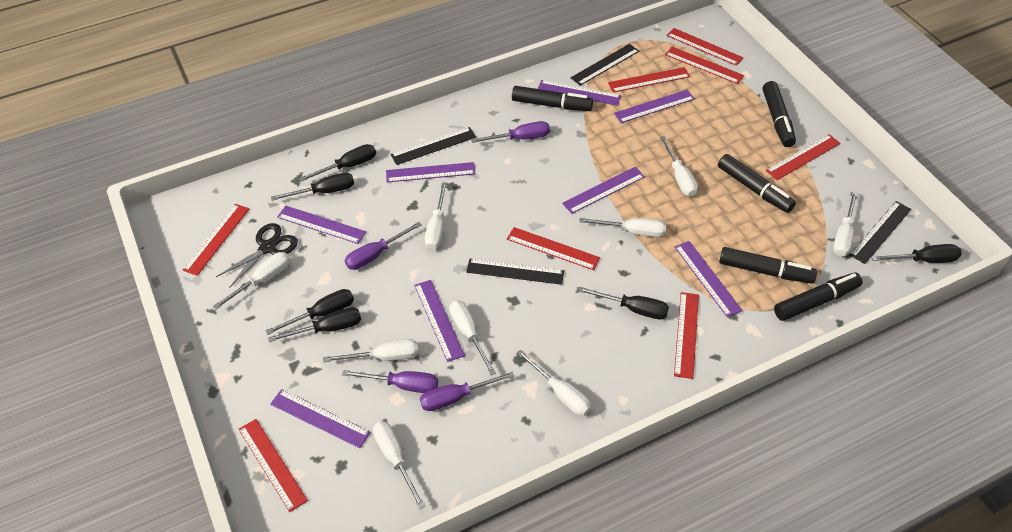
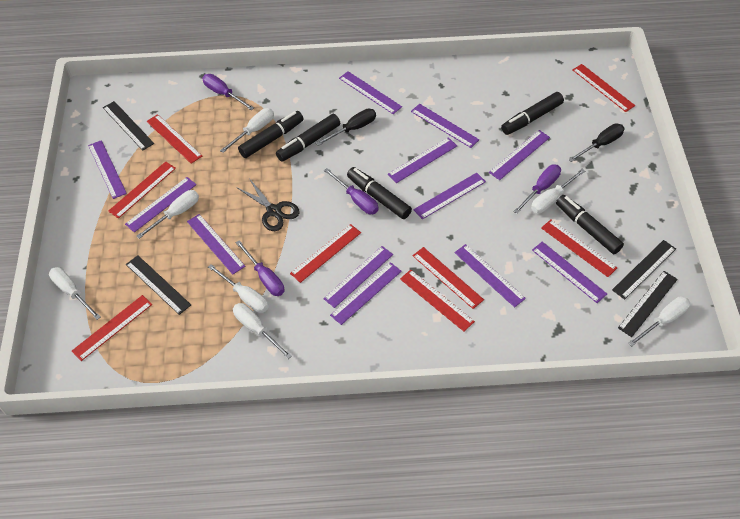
black screwdriver: 6 -> 2
purple ruler: 8 -> 12
white screwdriver: 9 -> 7

